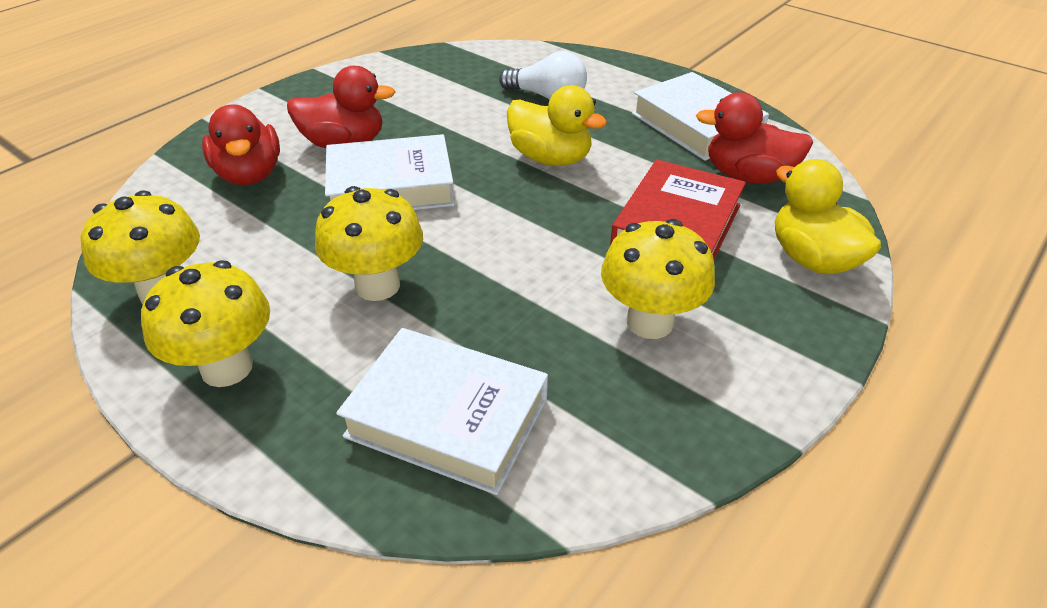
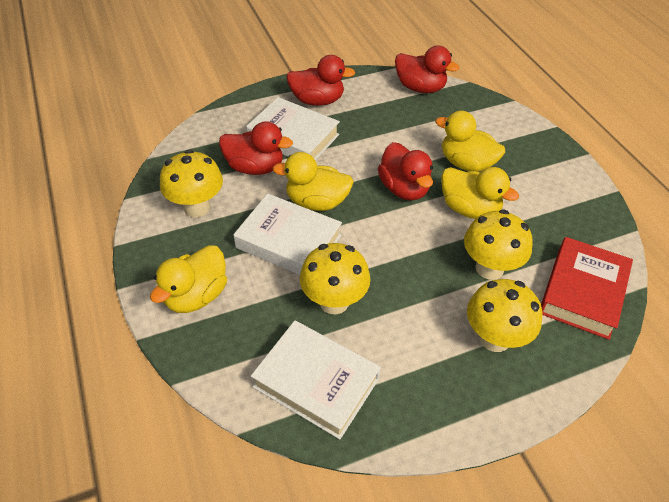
red duck: 3 -> 4
white light bulb: 1 -> 0
yellow duck: 2 -> 4

